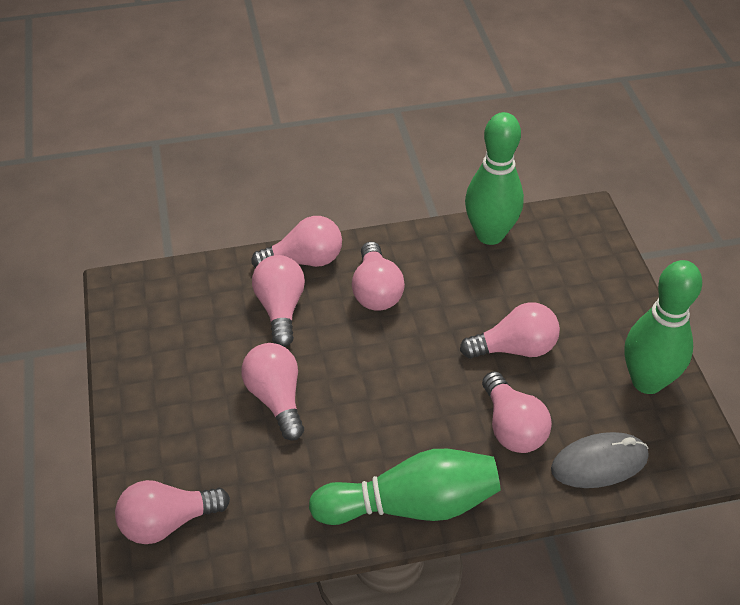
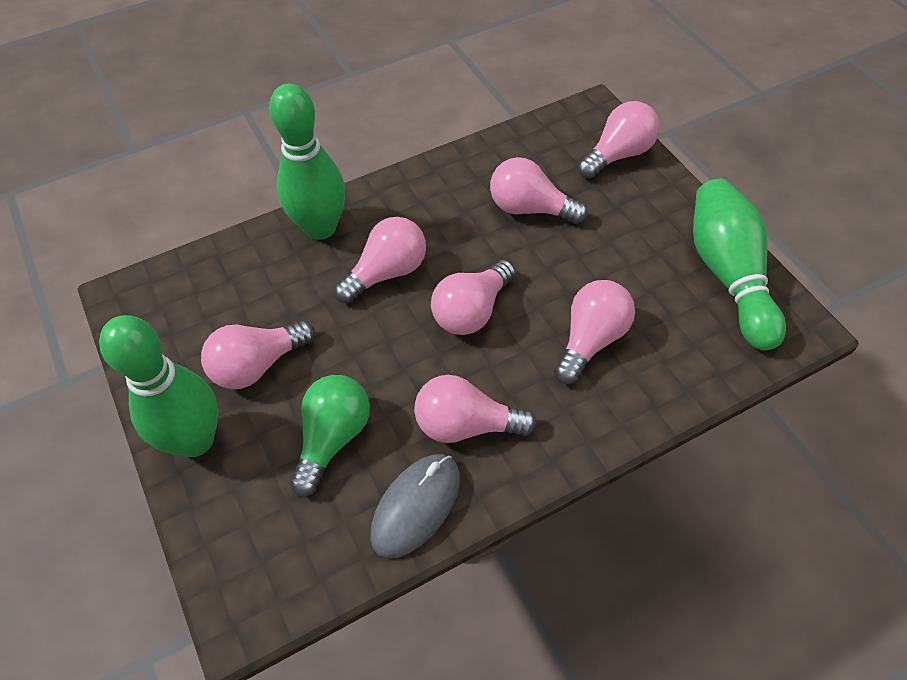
green light bulb: 0 -> 1

